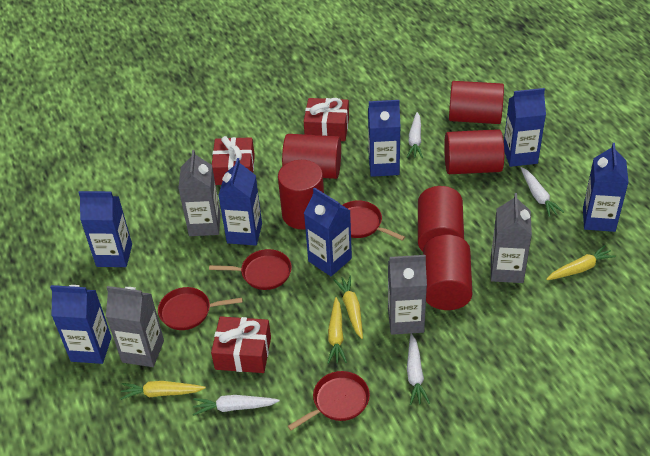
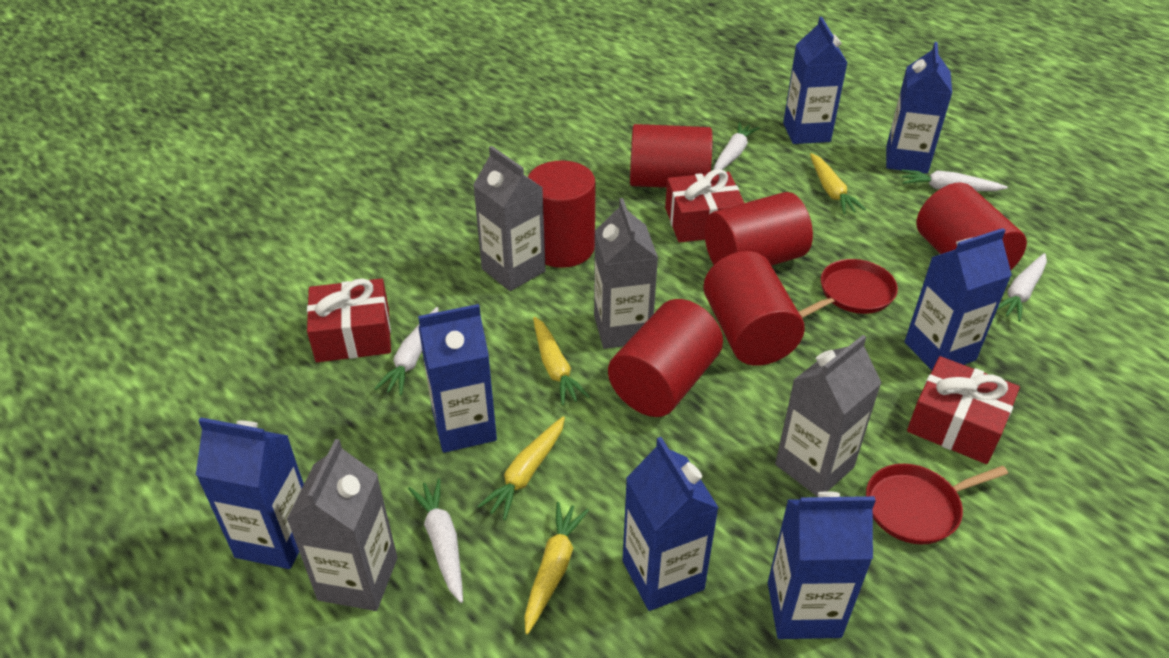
red pan: 4 -> 2
white carrot: 4 -> 5

